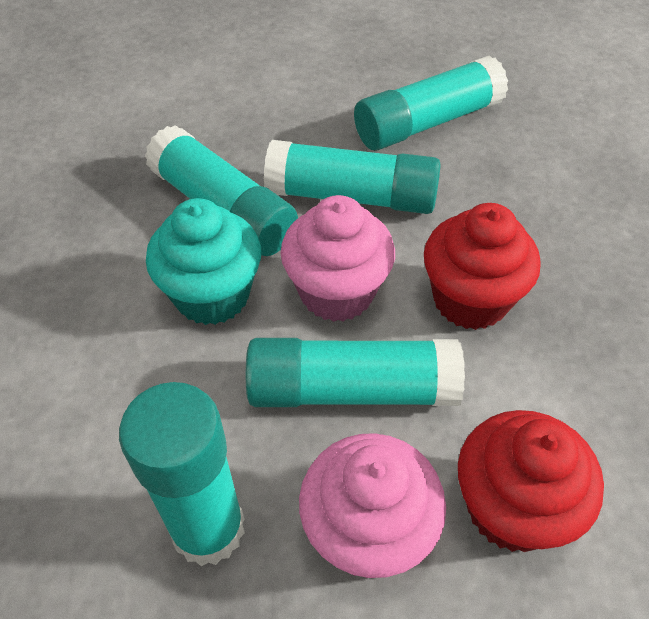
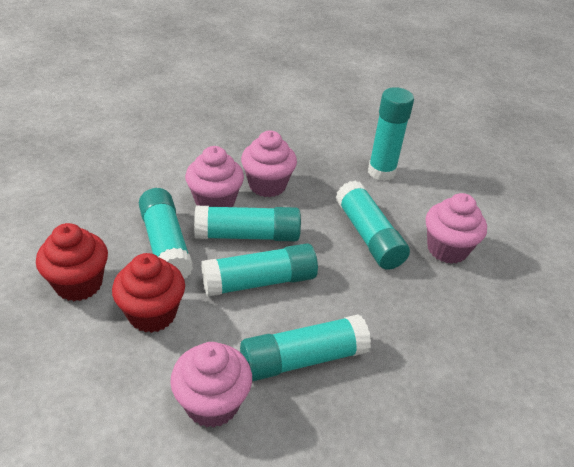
pink cupcake: 2 -> 4
turquoise cupcake: 1 -> 0
turquoise glue stick: 5 -> 6

